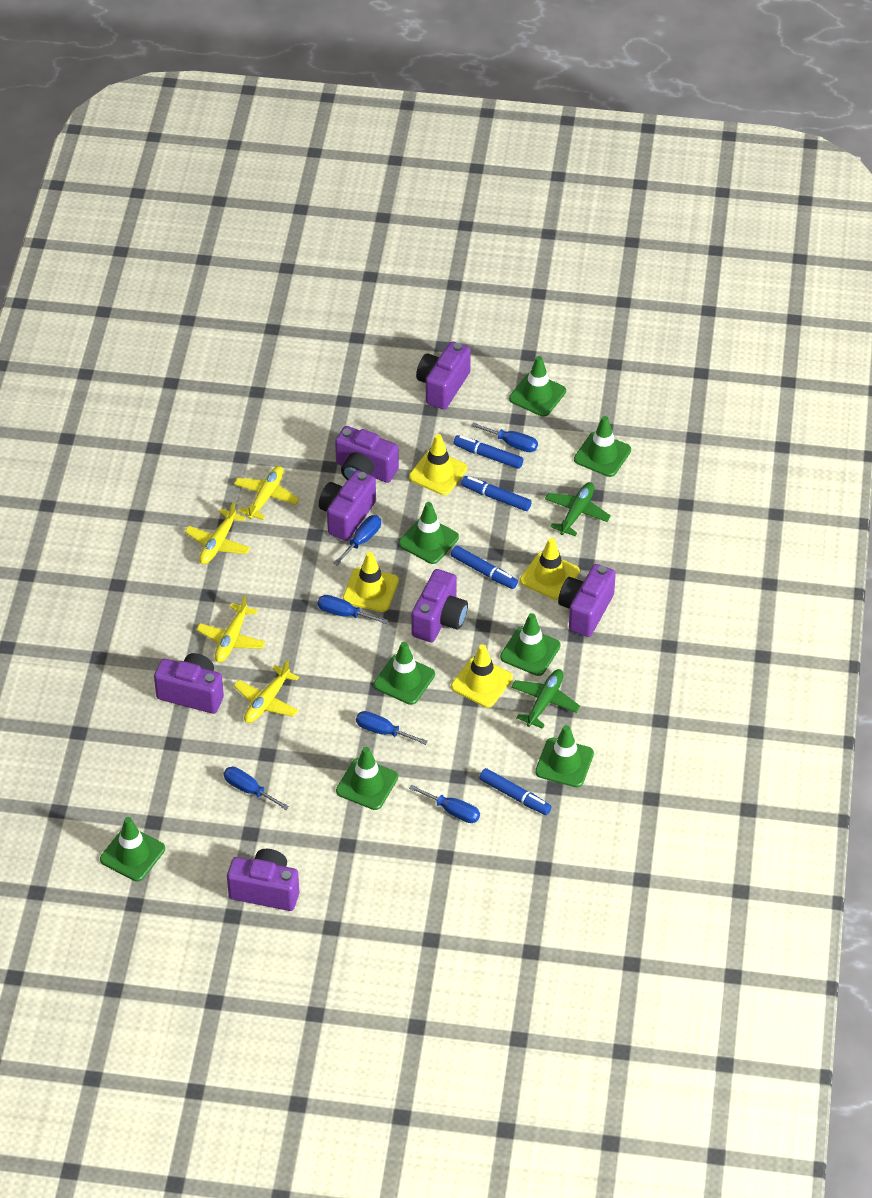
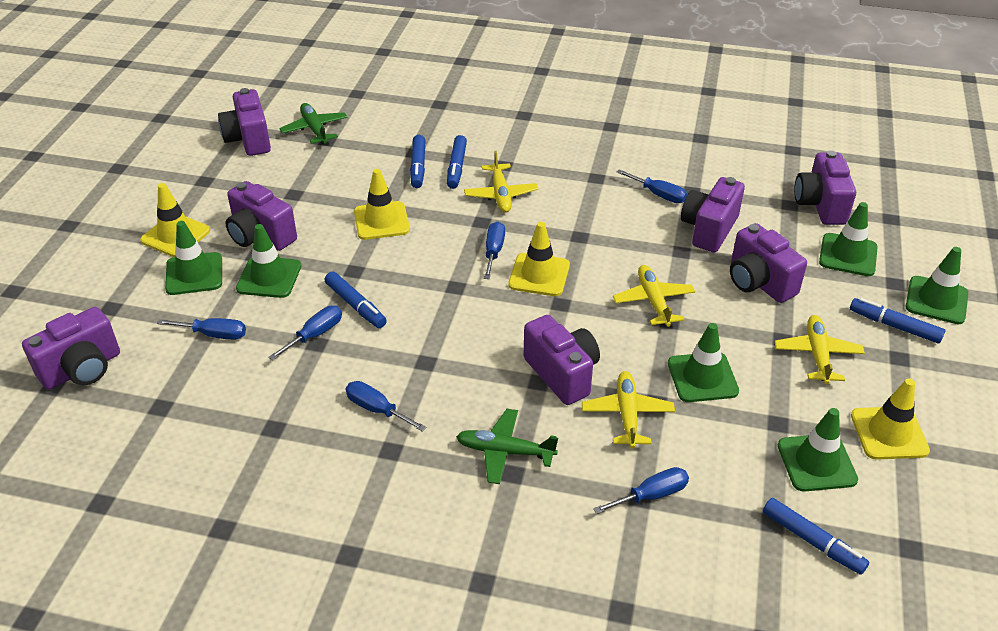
blue marker: 4 -> 5
green traffic cone: 8 -> 6

